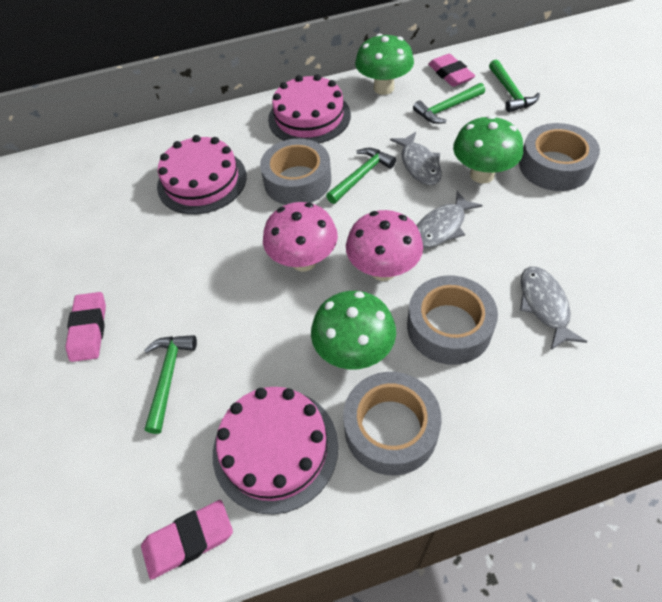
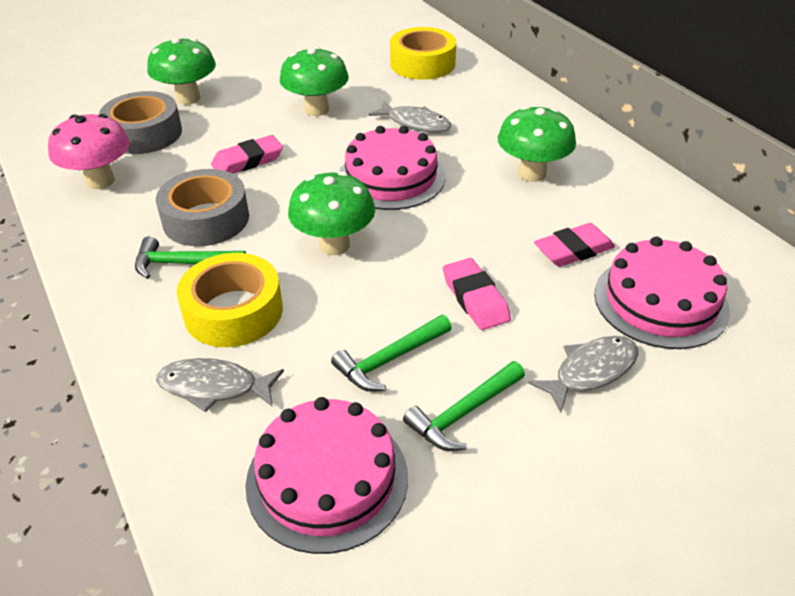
green hammer: 4 -> 3
green mushroom: 3 -> 4
grey tape: 4 -> 2
pink mushroom: 2 -> 1
yellow tape: 0 -> 2

